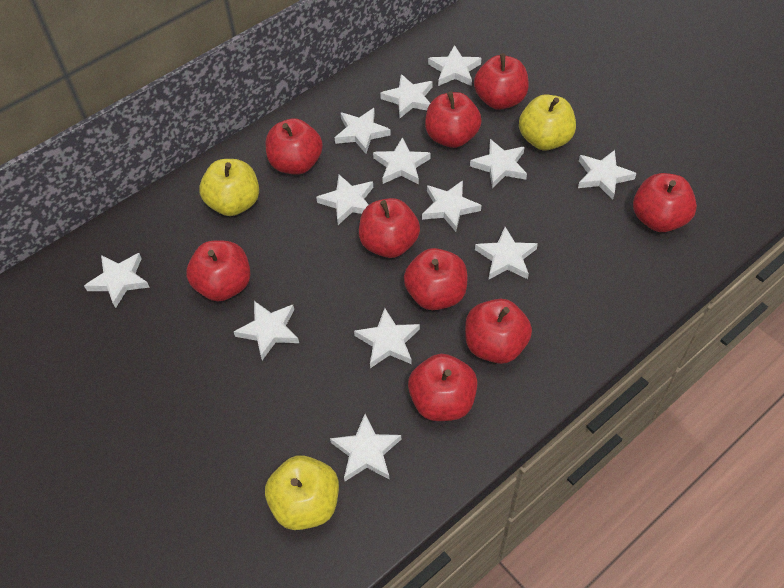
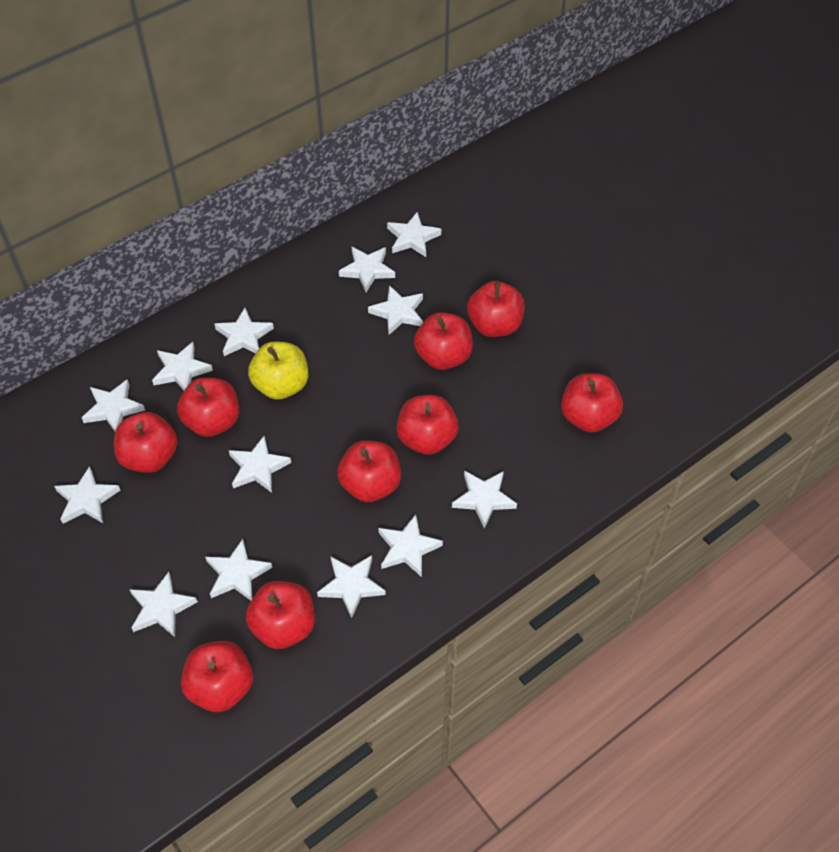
yellow apple: 3 -> 1

